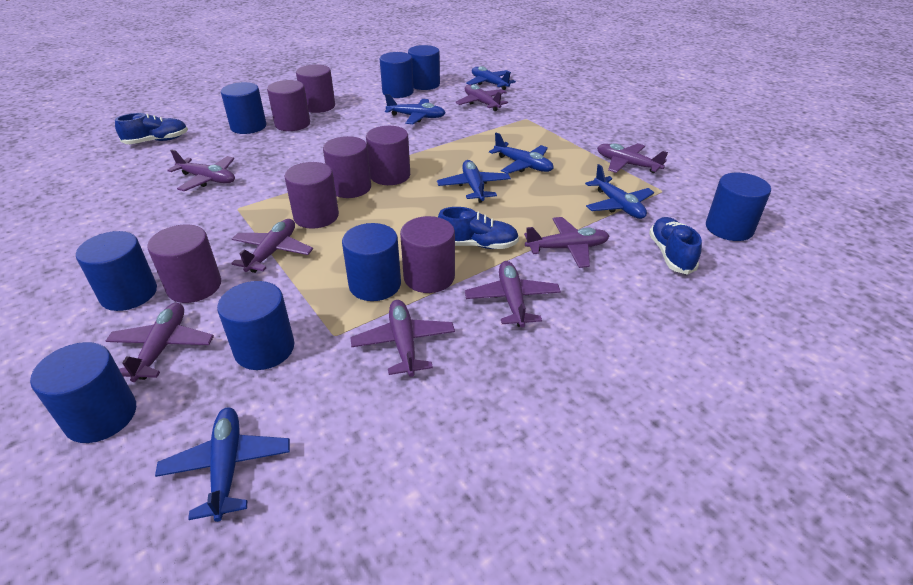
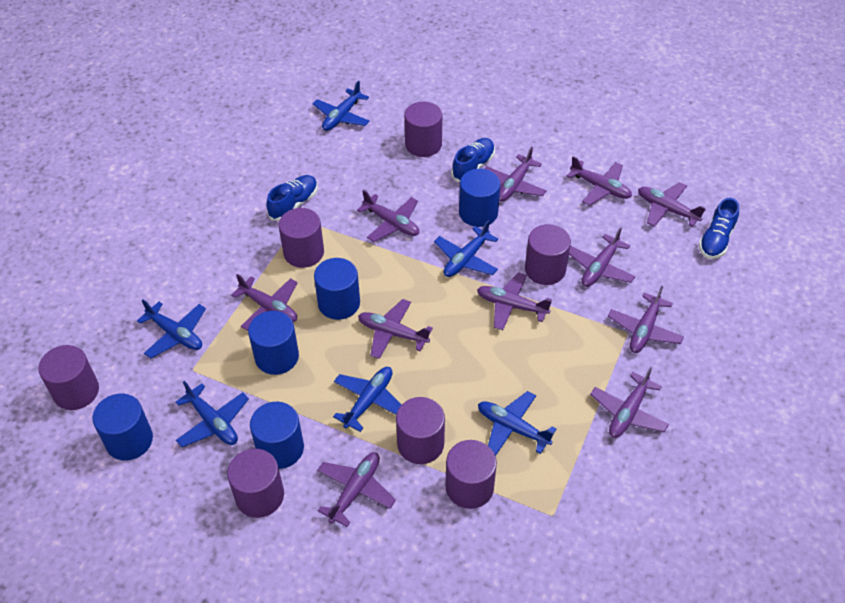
blue cylinder: 8 -> 5
purple plane: 8 -> 11

